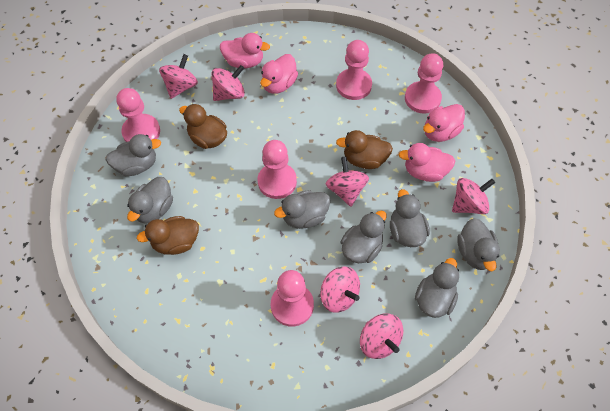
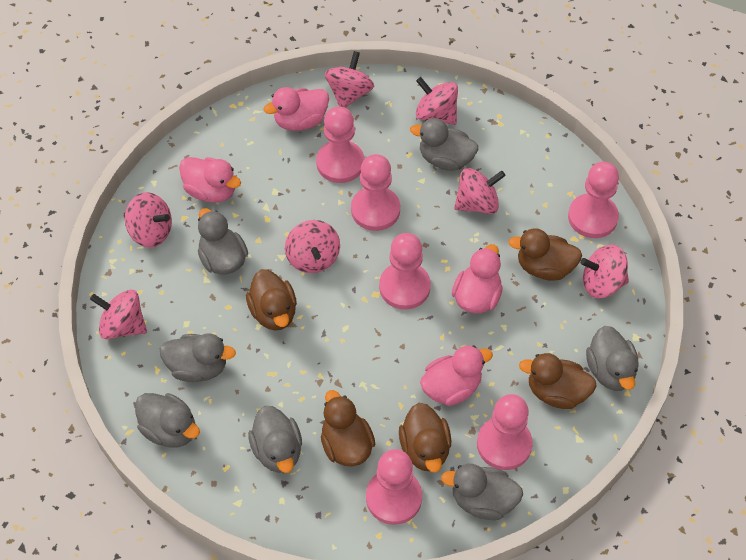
brown duck: 3 -> 5
pink pawn: 5 -> 6
pink spinning top: 6 -> 7

